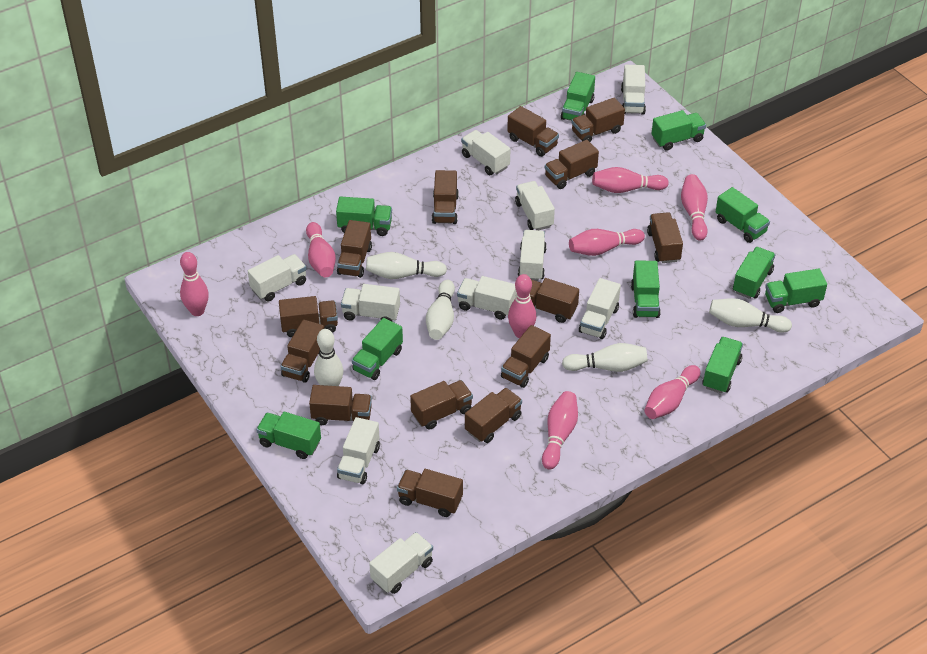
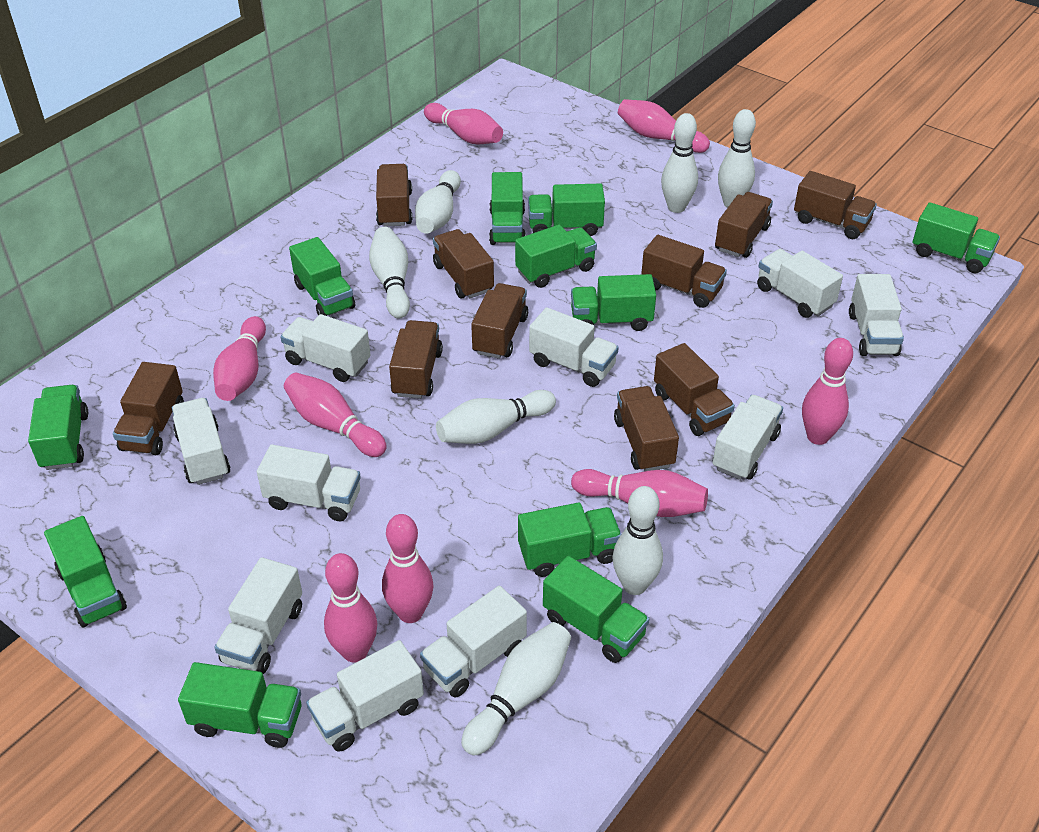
brown truck: 14 -> 10
green truck: 10 -> 11
white bowling pin: 5 -> 7

